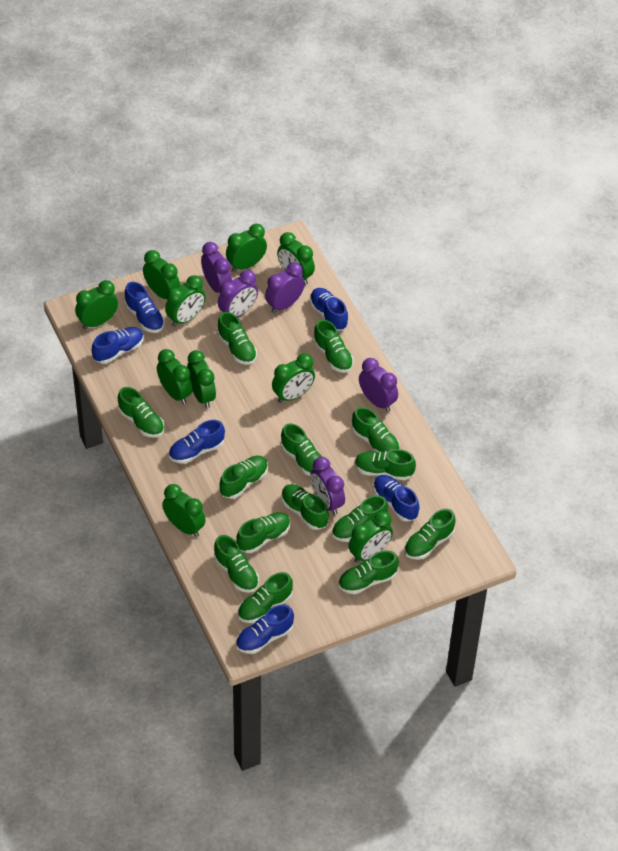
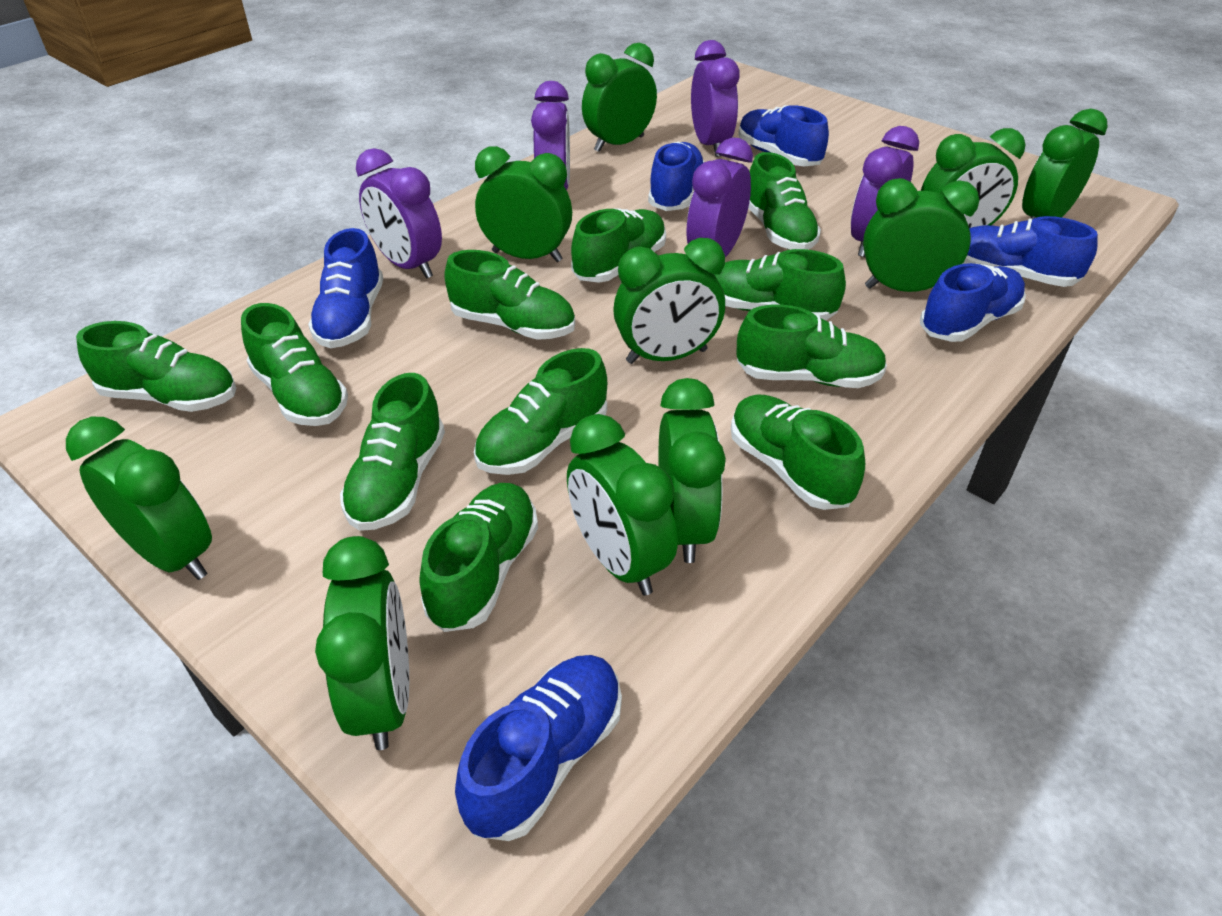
green shoe: 14 -> 11

